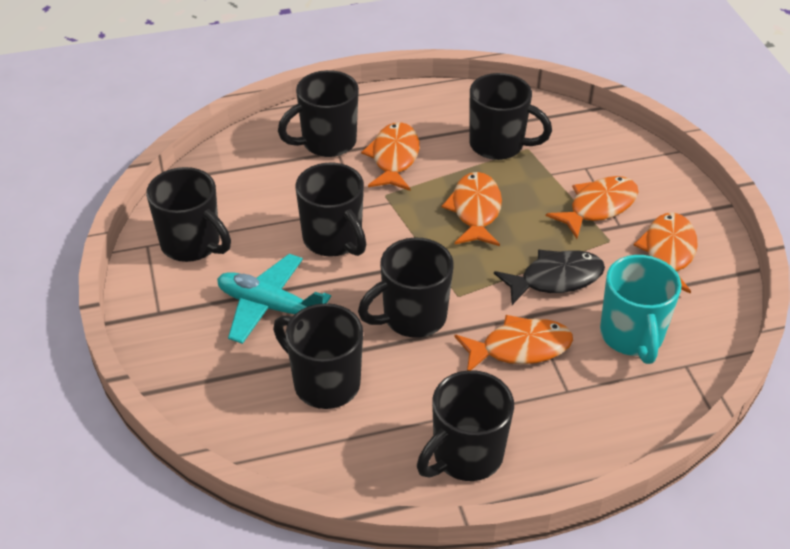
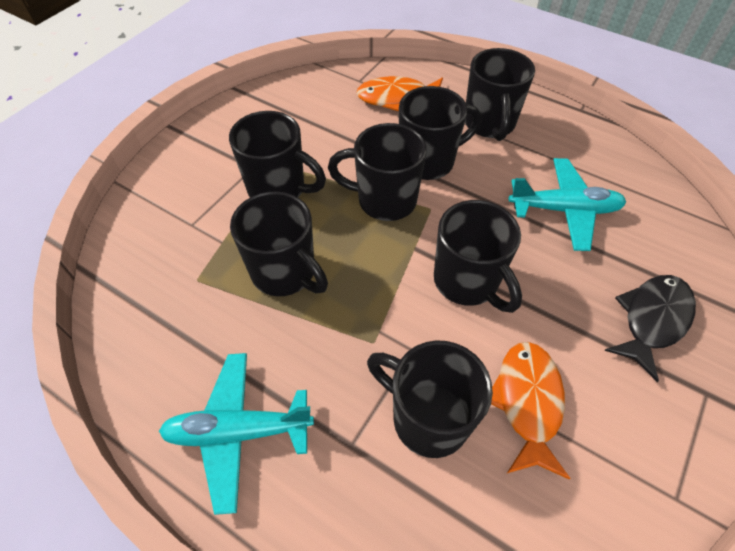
orange fish: 5 -> 2
turquoise mug: 1 -> 0
turquoise plane: 1 -> 2

